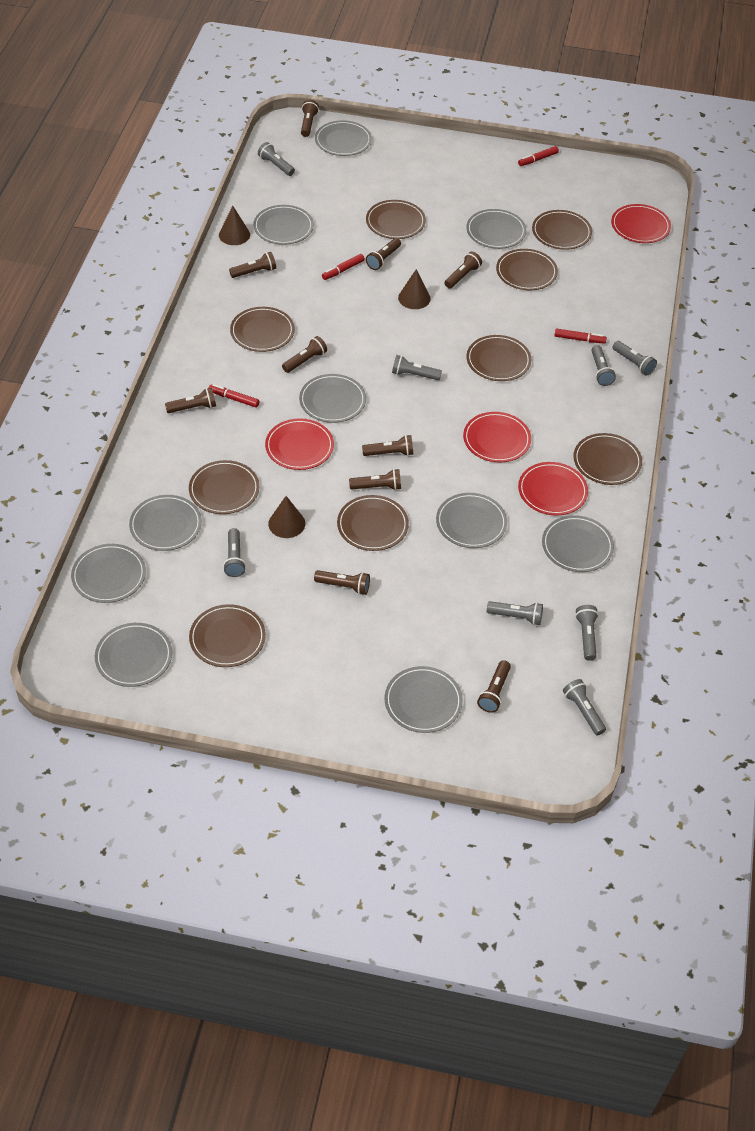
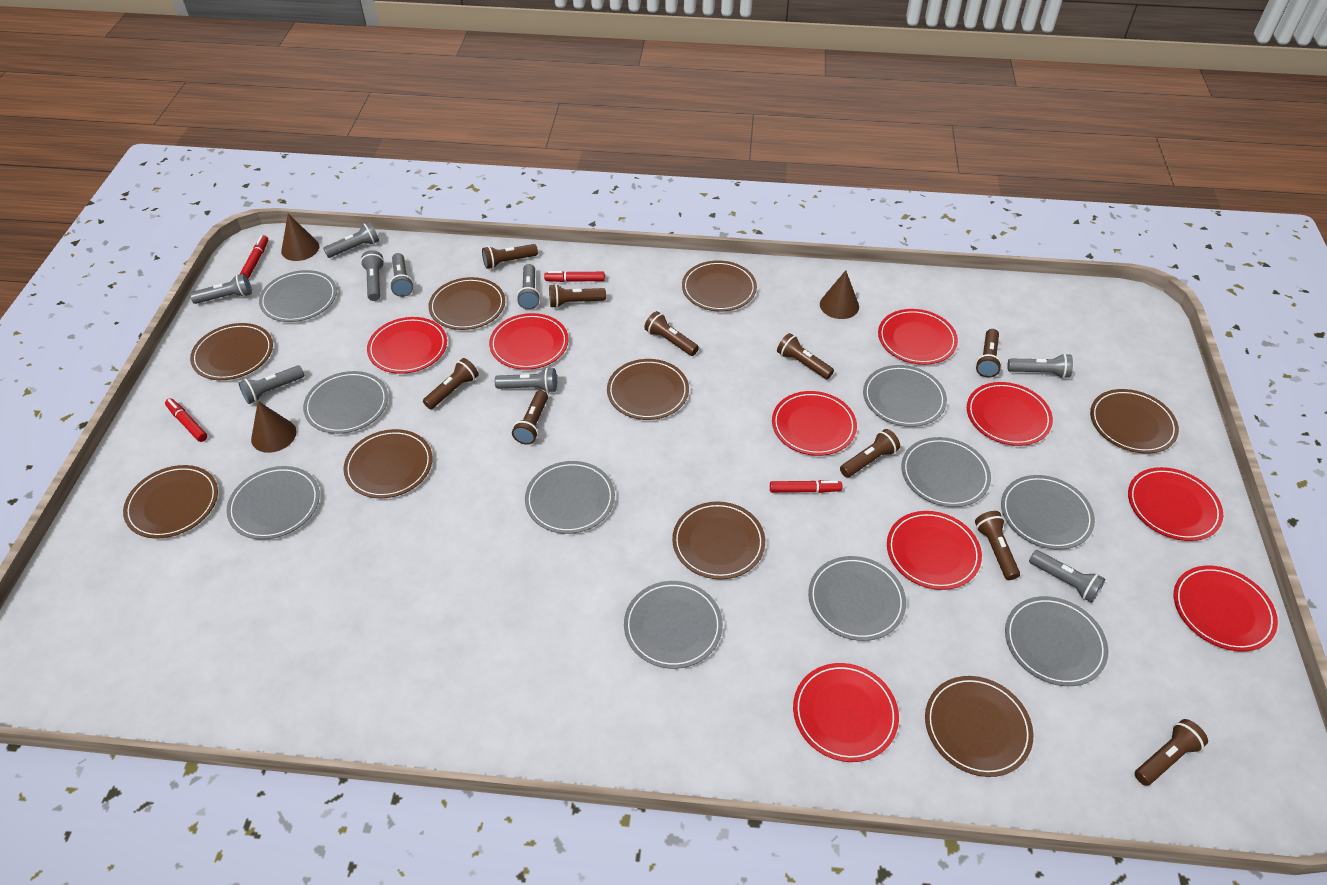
grey flashlight: 8 -> 9
red plate: 4 -> 9

